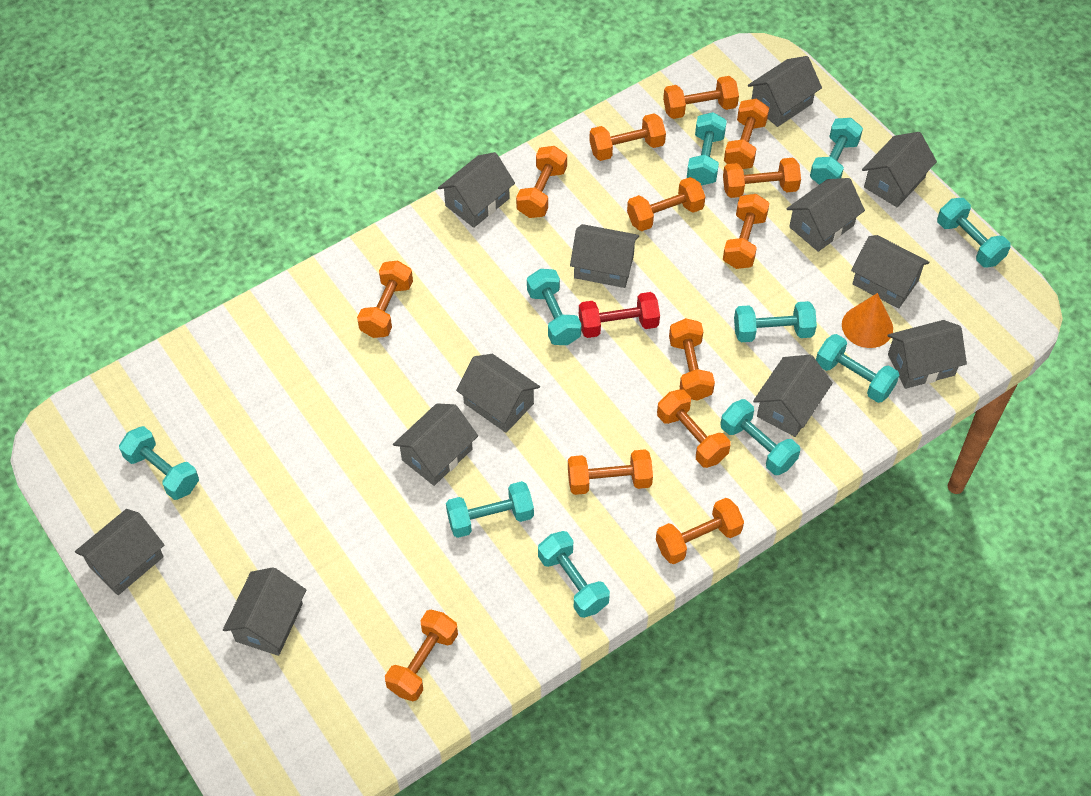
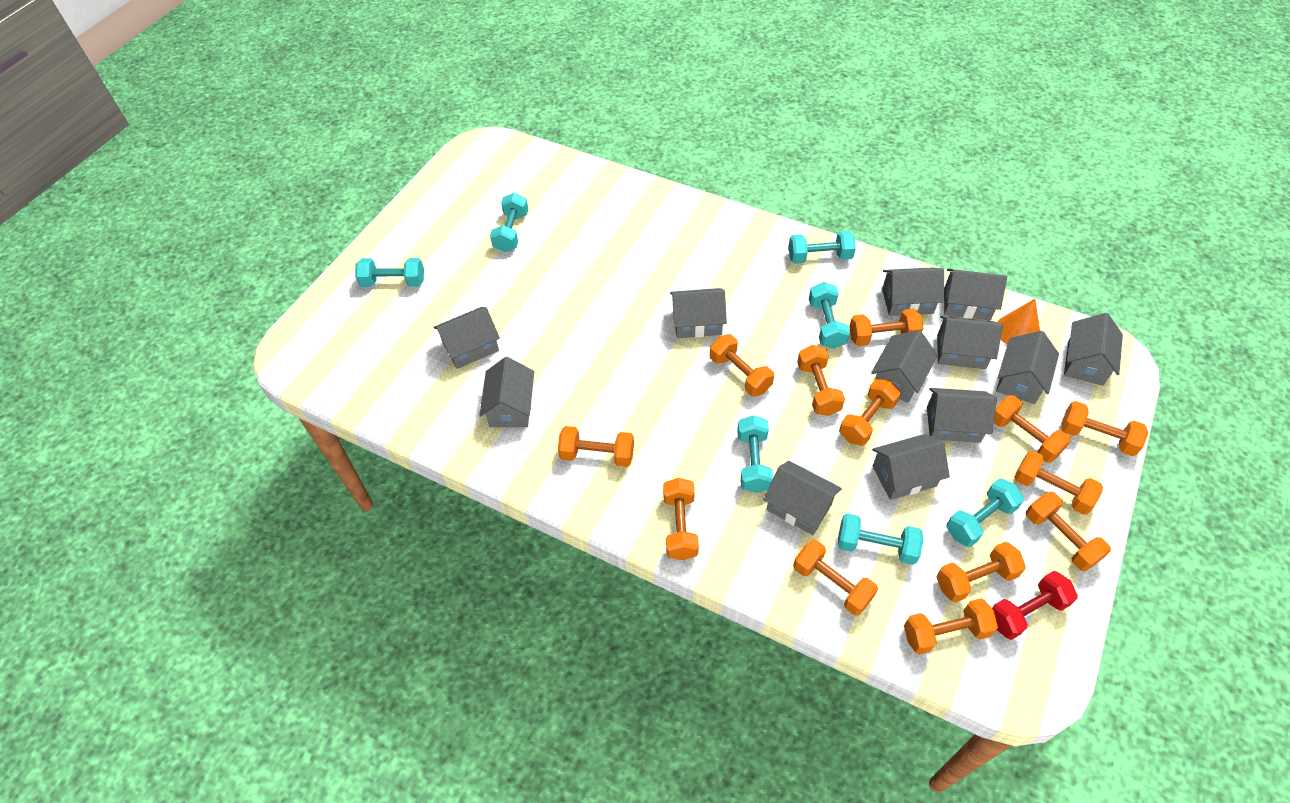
turquoise dumbbell: 10 -> 7

